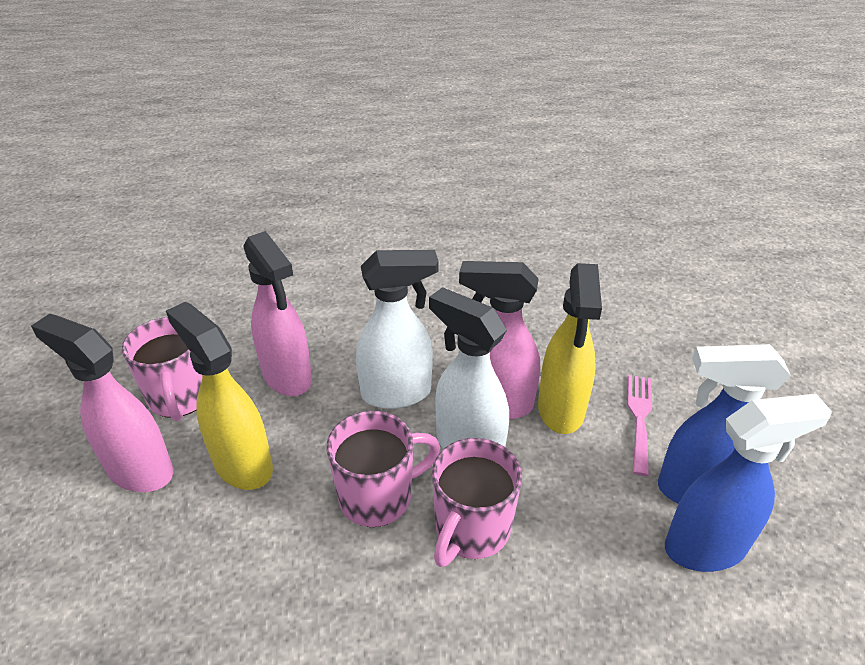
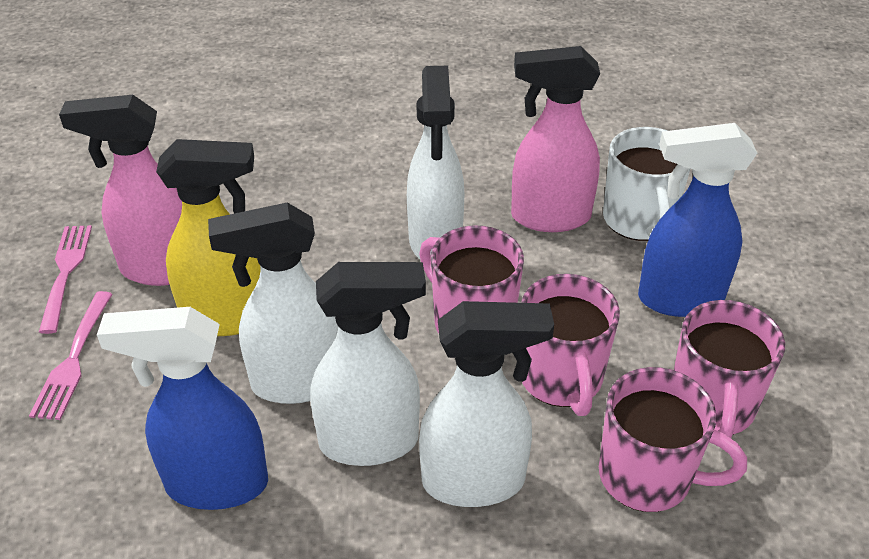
pink fork: 1 -> 2
pink mug: 3 -> 4
pink spray bottle: 3 -> 2
white mug: 0 -> 1
white spray bottle: 2 -> 4
yellow spray bottle: 2 -> 1

